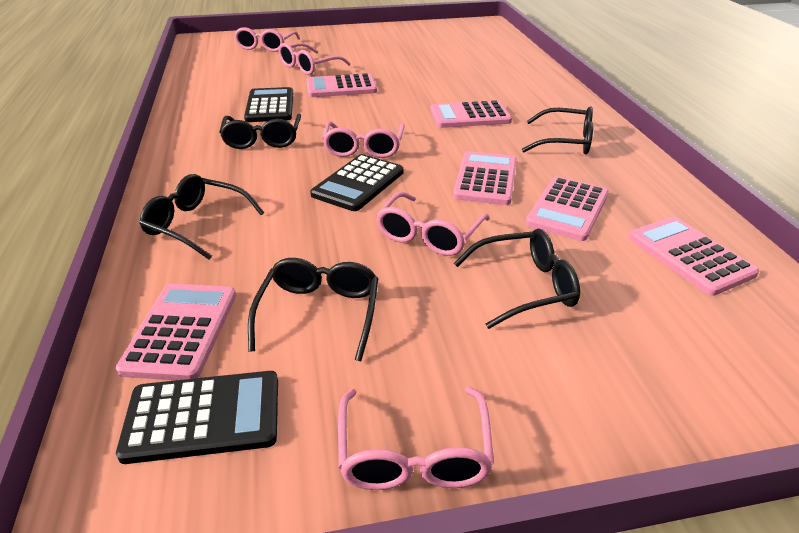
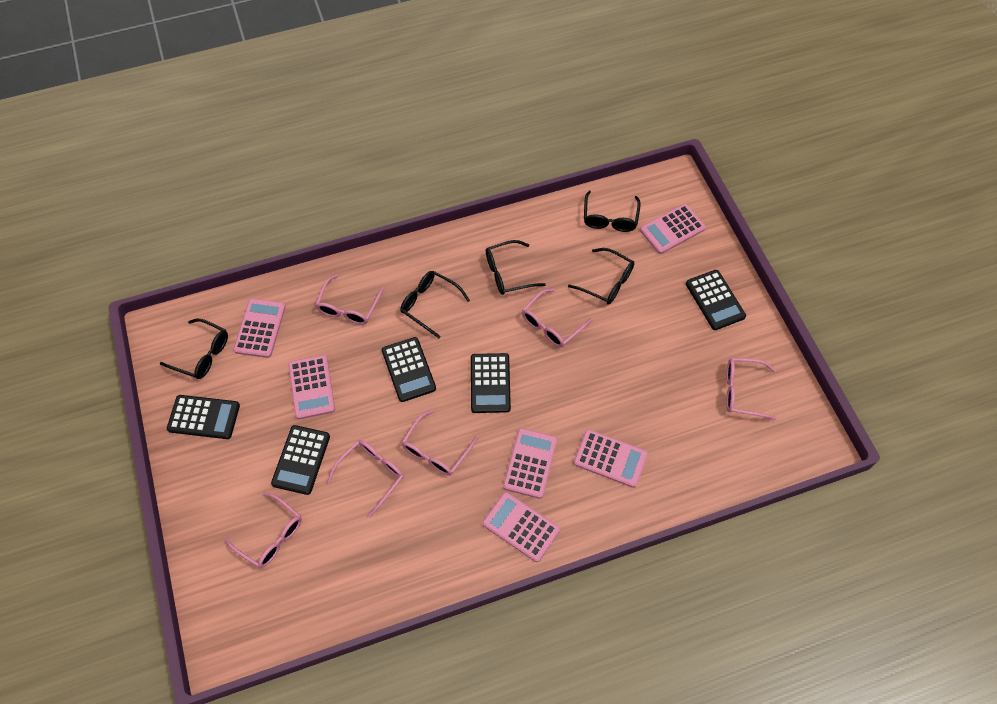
black calculator: 3 -> 5
pink glasses: 5 -> 6

